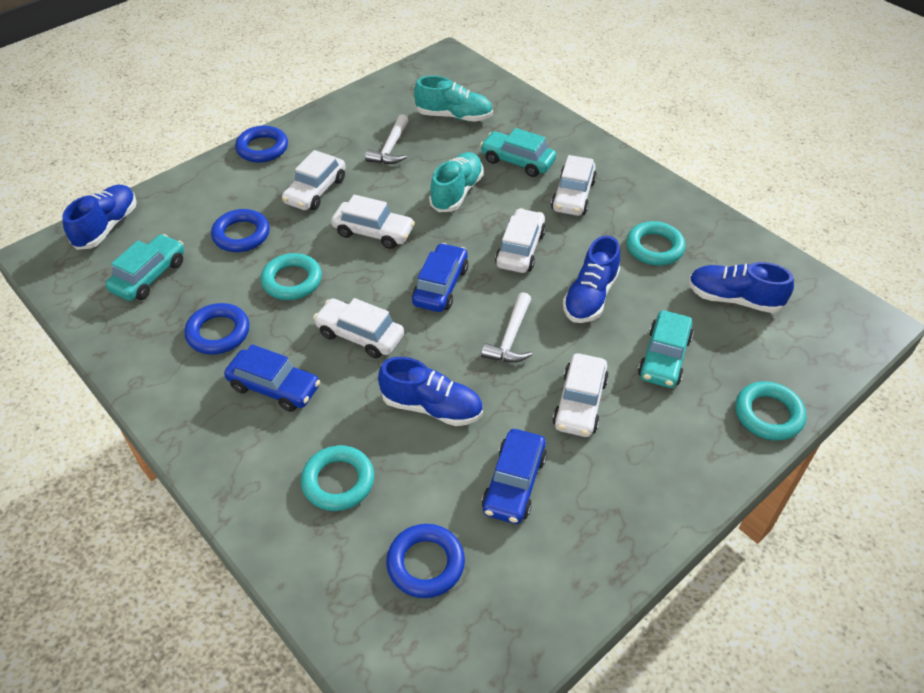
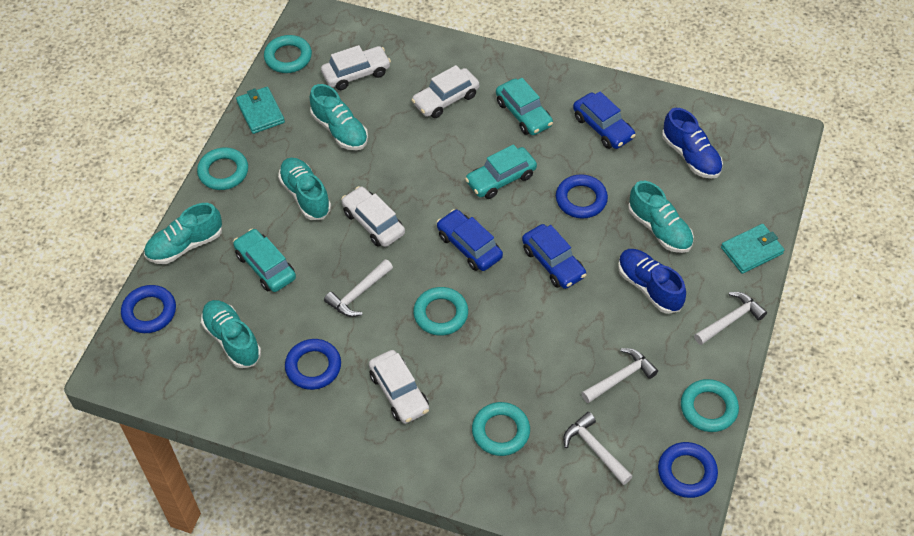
blue shoe: 4 -> 2
turquoise ring: 4 -> 5
turquoise shoe: 2 -> 5
turquoise wallet: 0 -> 2
white car: 6 -> 4
white hammer: 2 -> 4

